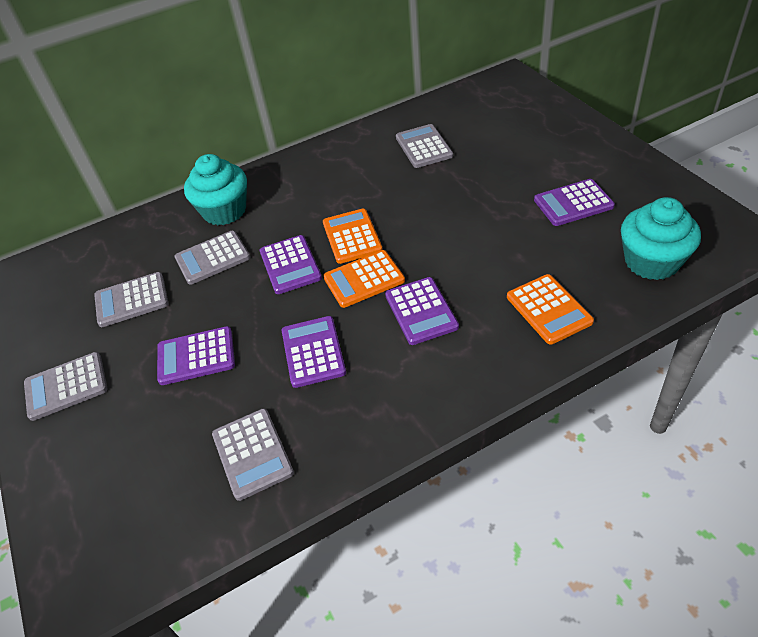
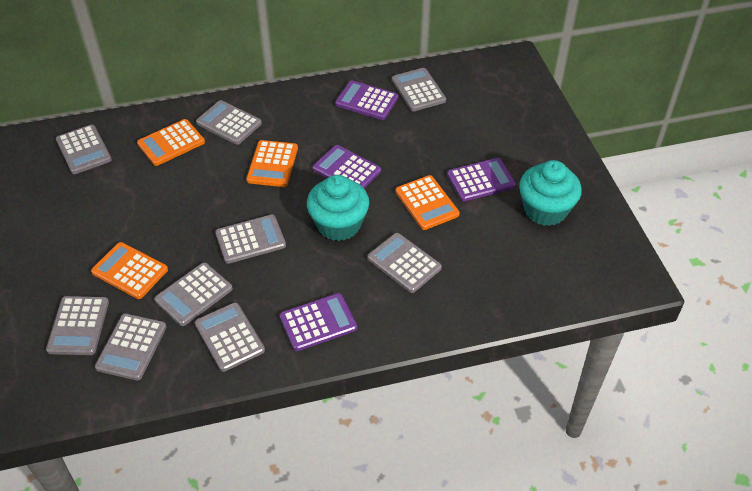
grey calculator: 5 -> 9
orange calculator: 3 -> 4
purple calculator: 5 -> 4

